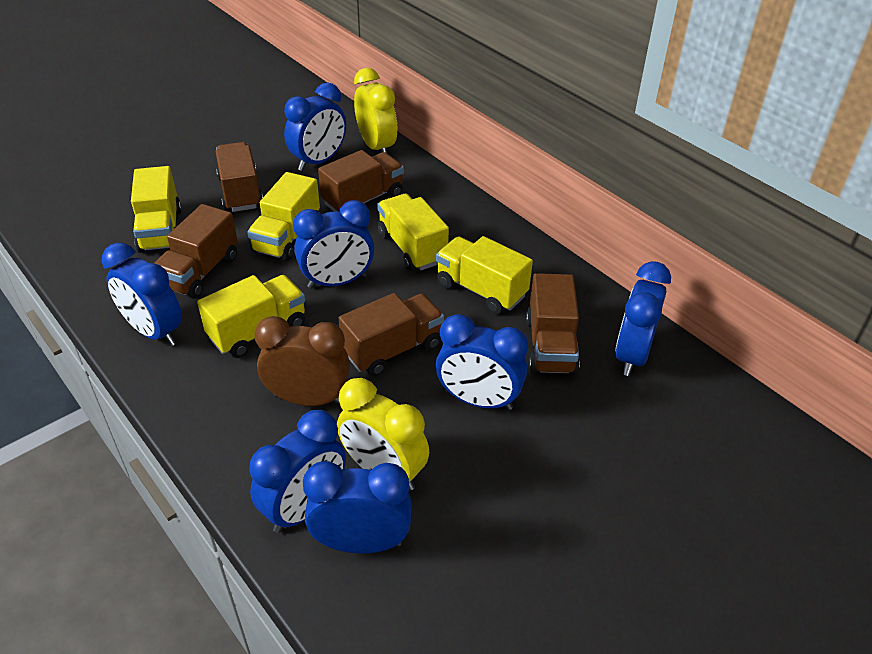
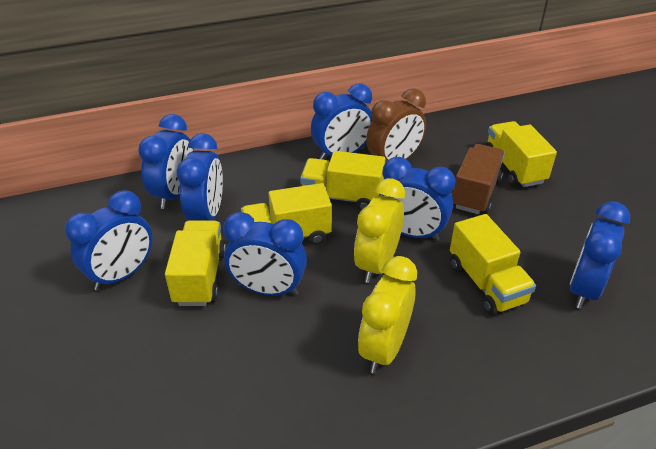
brown truck: 5 -> 1

